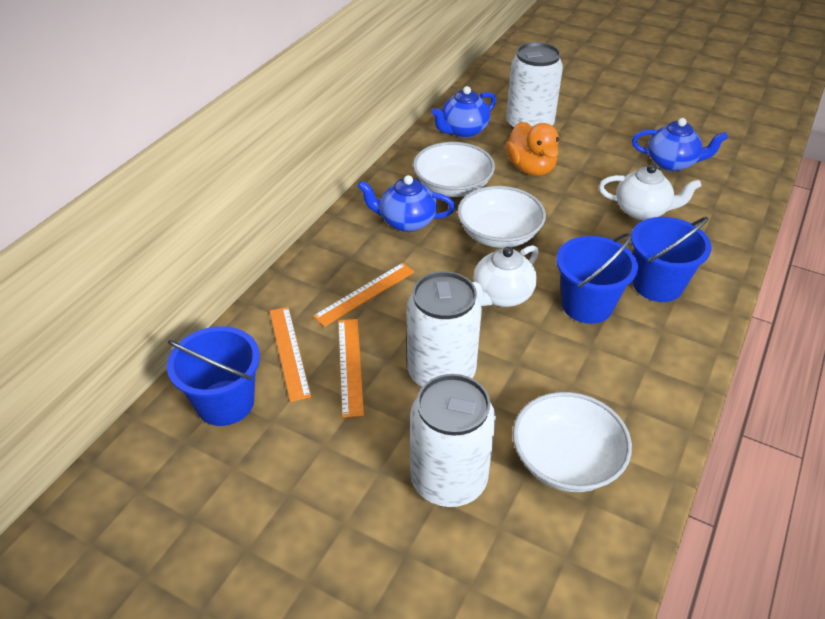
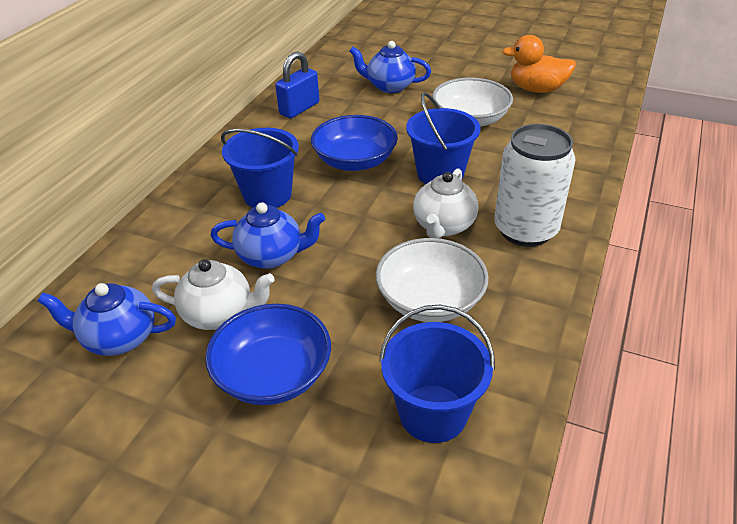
blue bowl: 0 -> 2
blue padlock: 0 -> 1
orange ruler: 3 -> 0
white bowl: 3 -> 2
white can: 3 -> 1

